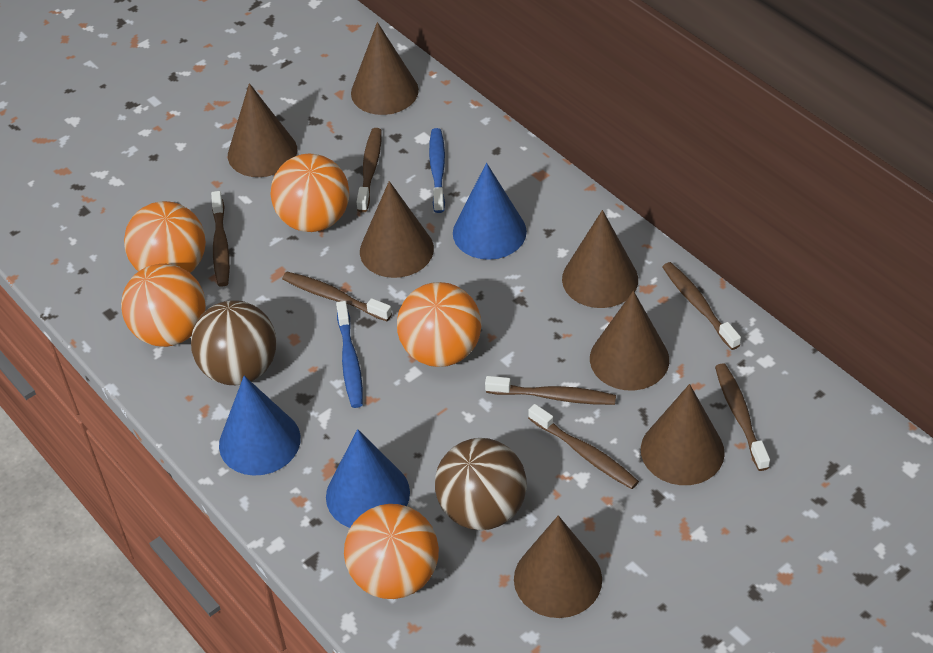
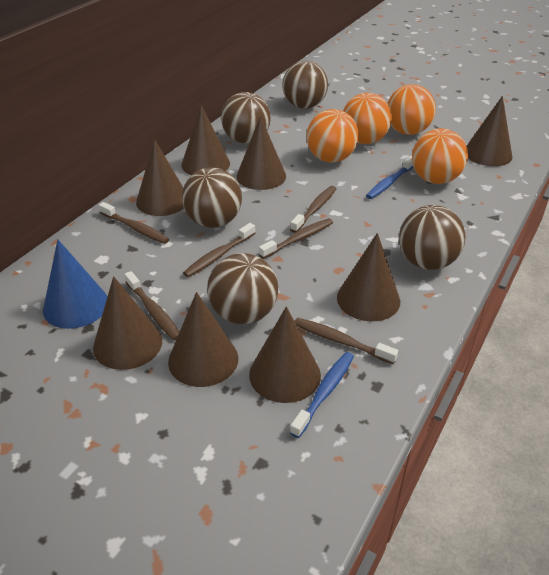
blue cone: 3 -> 1
brown ball: 2 -> 5
brown cone: 7 -> 8
brown toothbrush: 7 -> 6
orange ball: 5 -> 4

